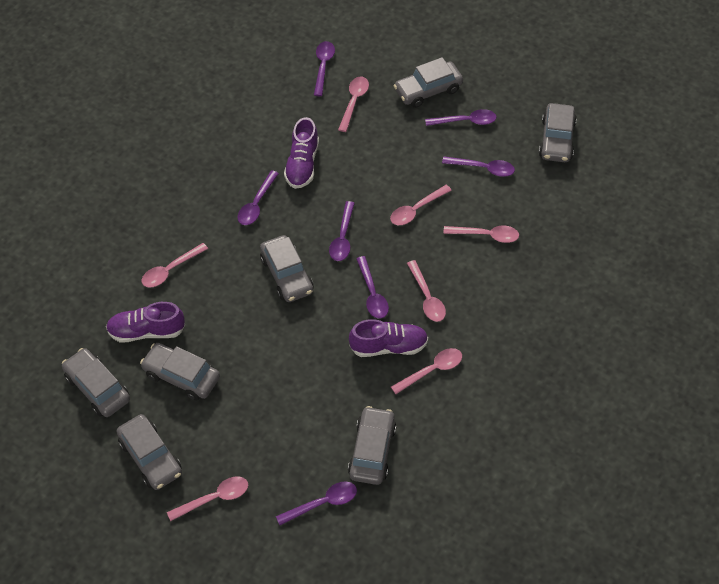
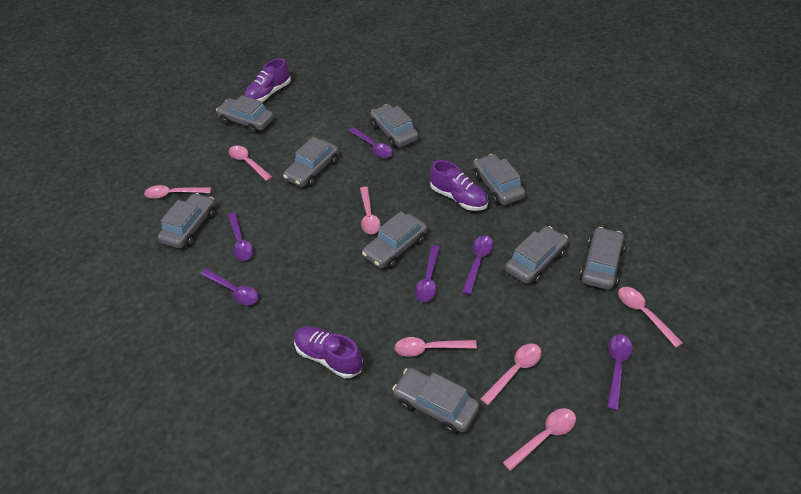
grey car: 7 -> 9
purple spoon: 7 -> 6

